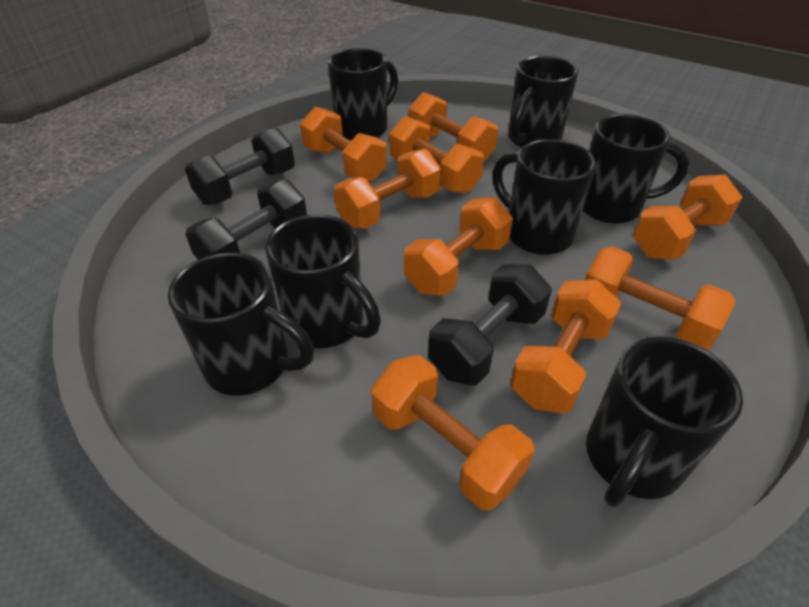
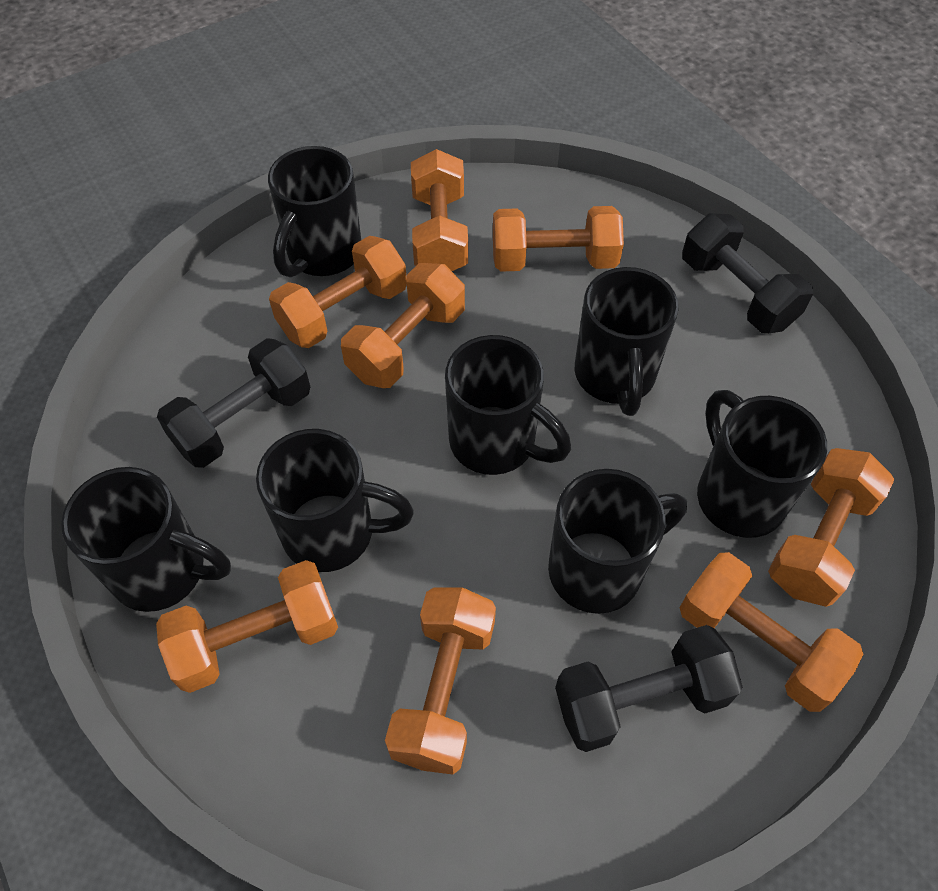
orange dumbbell: 9 -> 8

